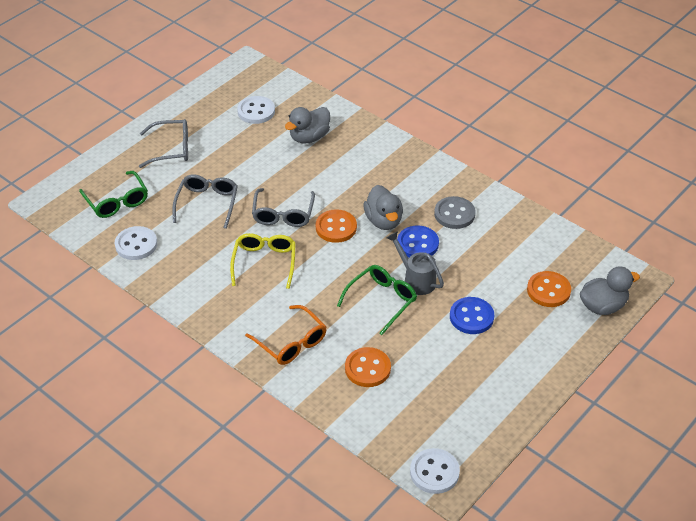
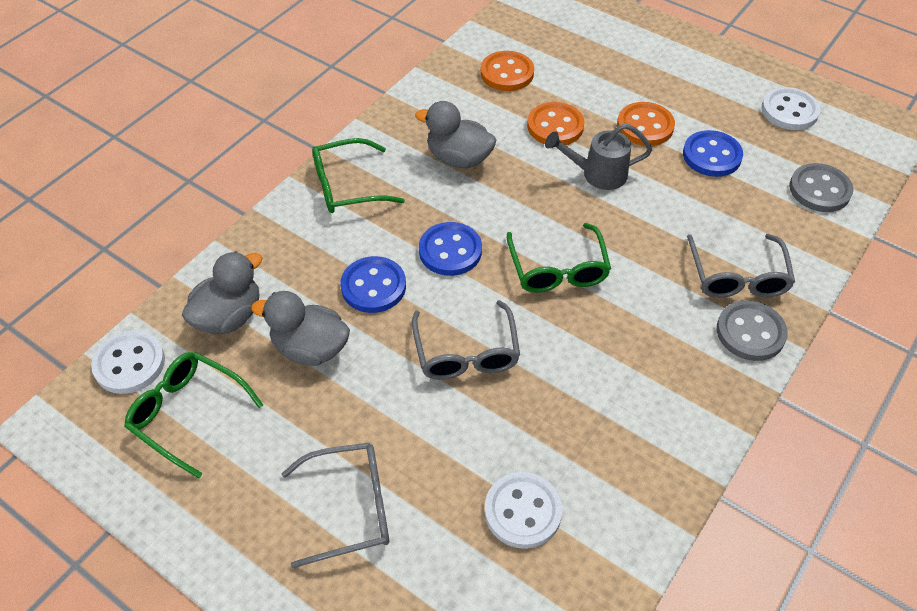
blue button: 2 -> 3
green glasses: 2 -> 3
grey button: 1 -> 2
orange glasses: 1 -> 0
yellow glasses: 1 -> 0

